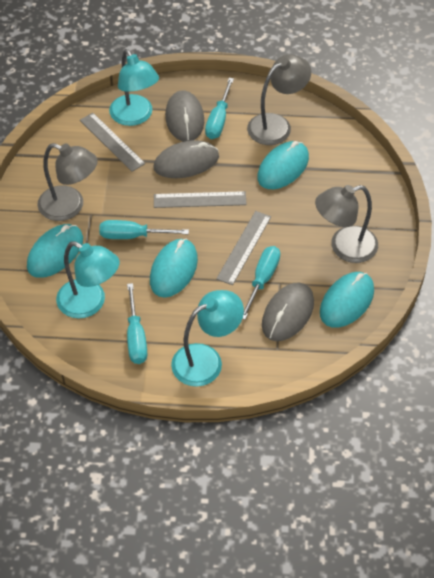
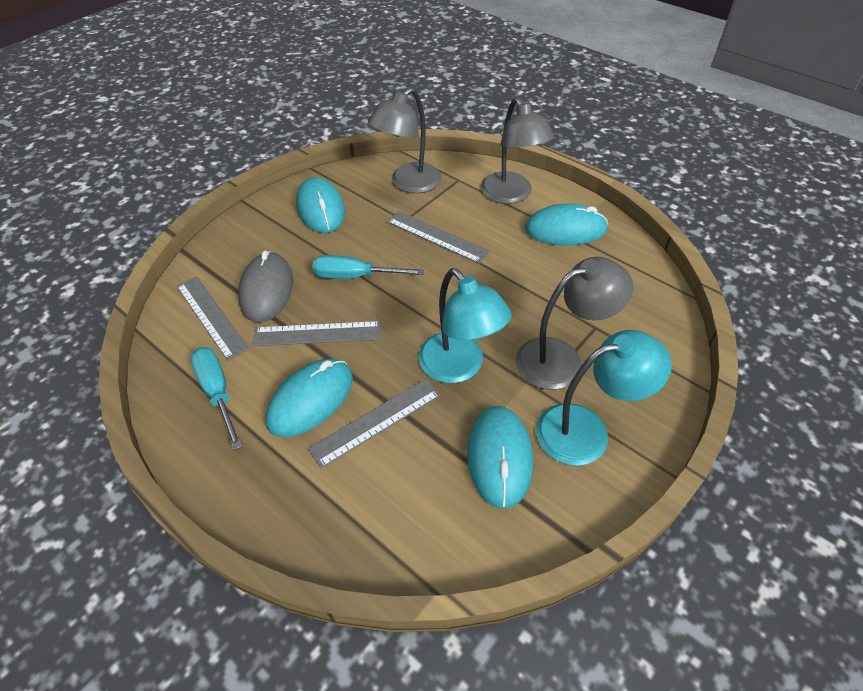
grey mouse: 3 -> 1
grey ruler: 3 -> 4
turquoise lamp: 3 -> 2
turquoise screwdriver: 4 -> 2

